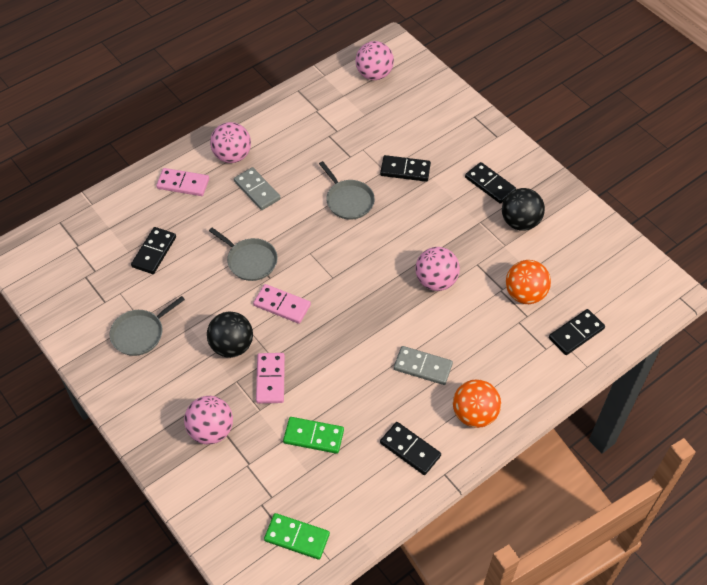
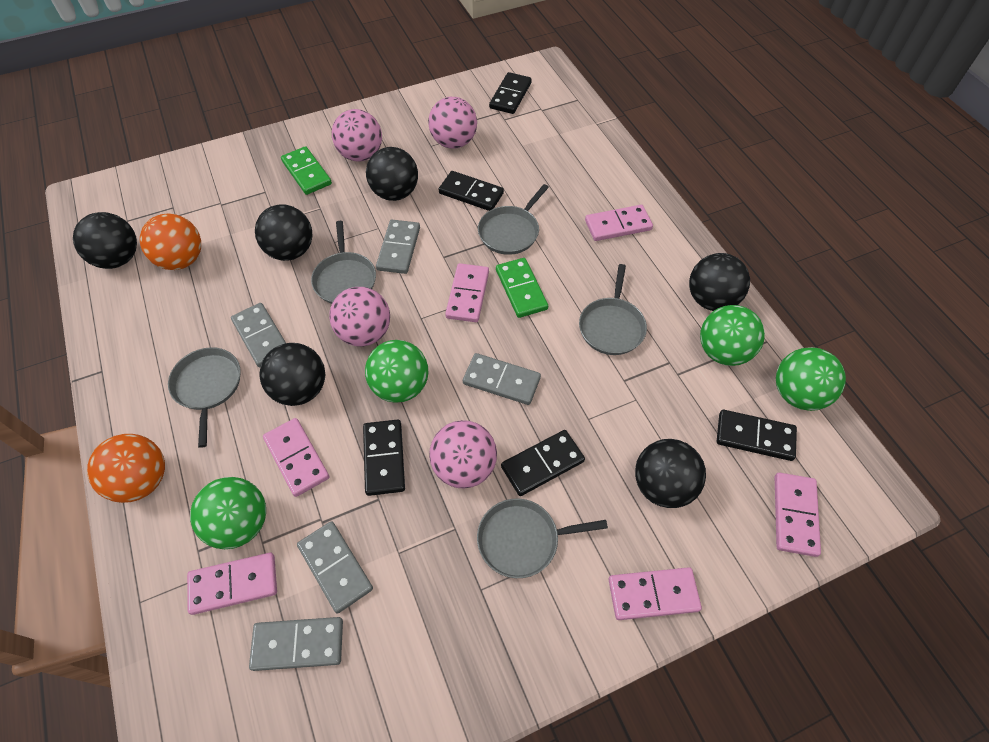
black ball: 2 -> 6
green ball: 0 -> 4
grey domino: 2 -> 5
grey pan: 3 -> 5
pink domino: 3 -> 6

